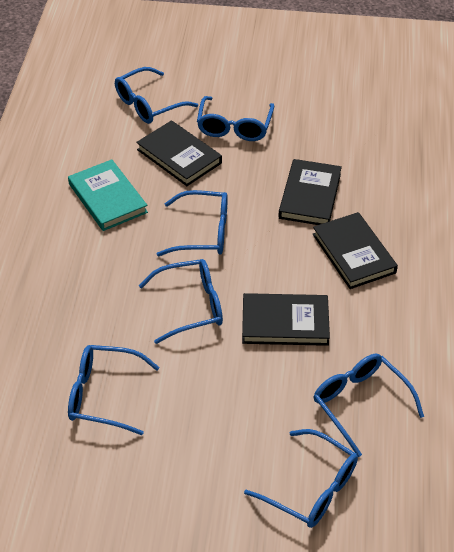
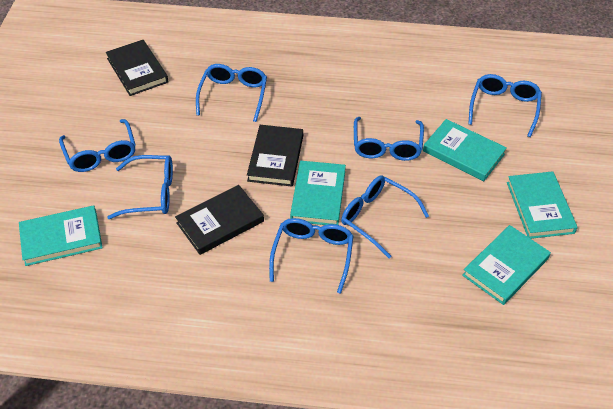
black book: 4 -> 3
turquoise book: 1 -> 5

